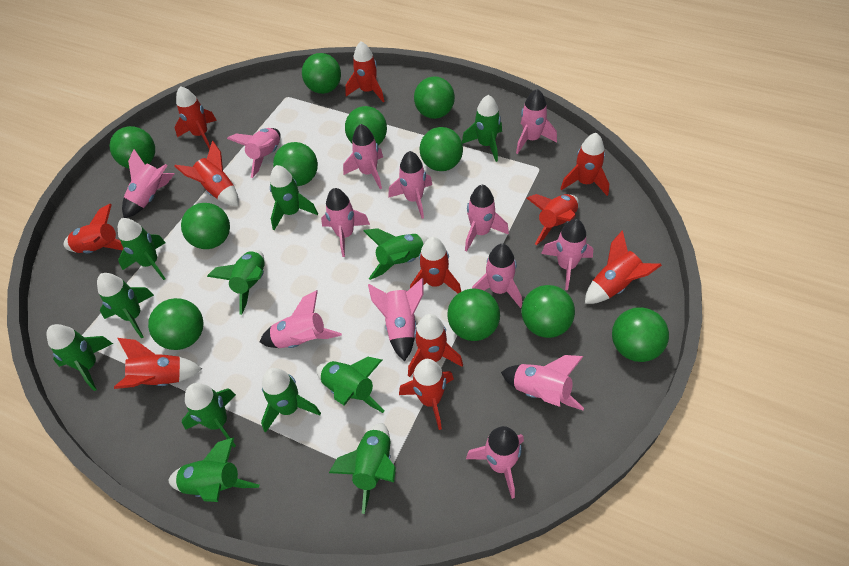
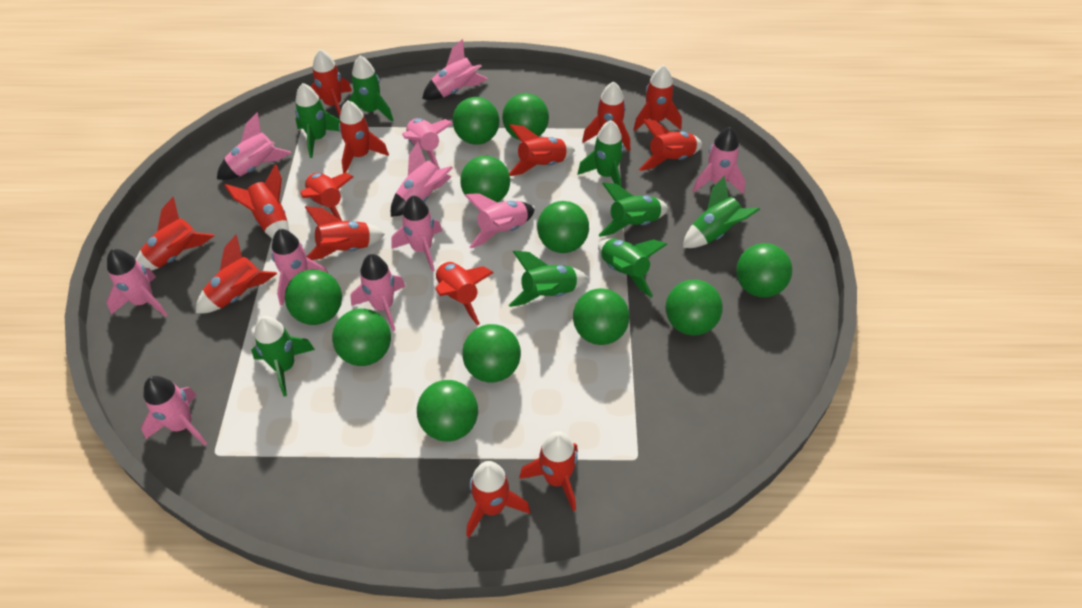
green rocket: 12 -> 8
pink rocket: 13 -> 11
red rocket: 11 -> 14

